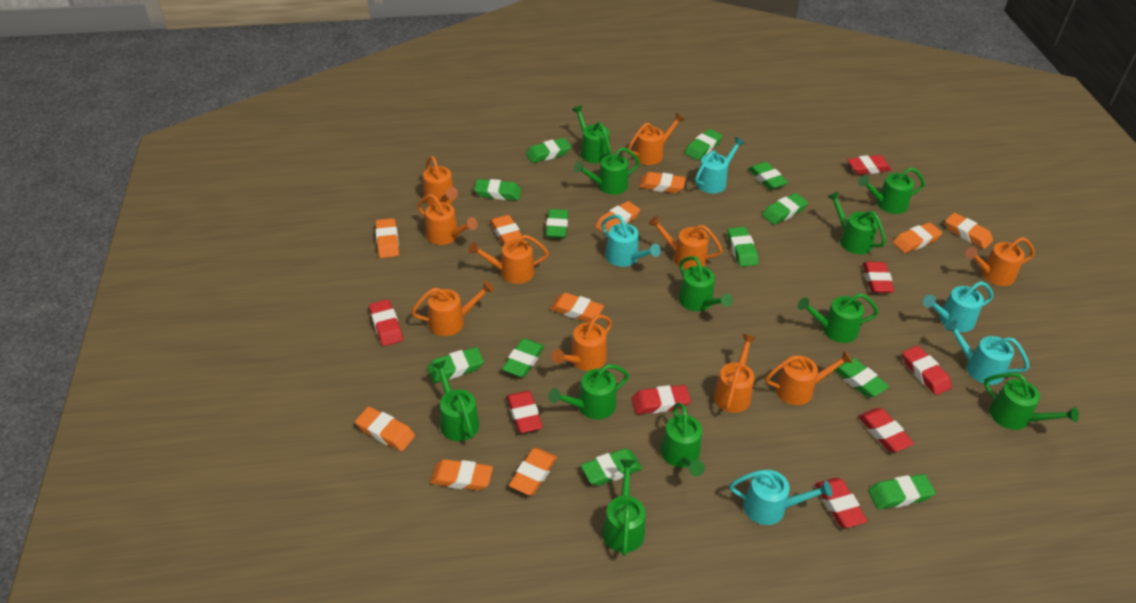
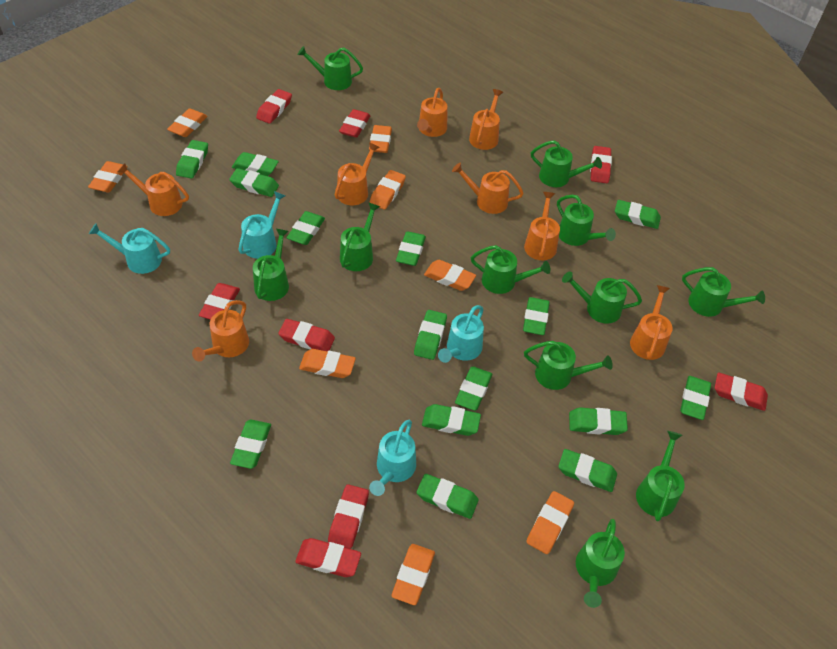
green eraser: 12 -> 15
orange eraser: 10 -> 8
orange watering can: 10 -> 8
turquoise watering can: 5 -> 4

